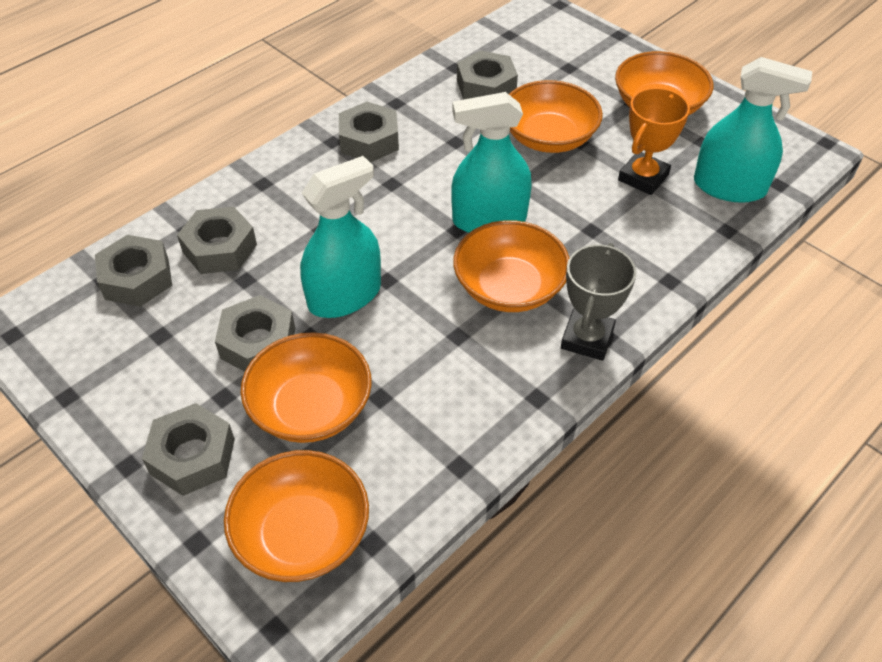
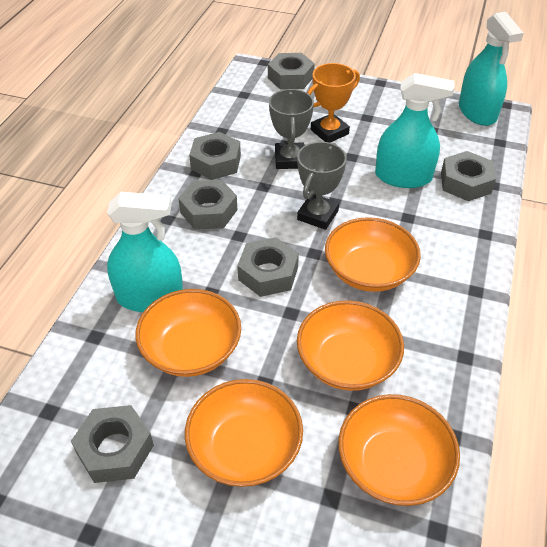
grey trophy: 1 -> 2

